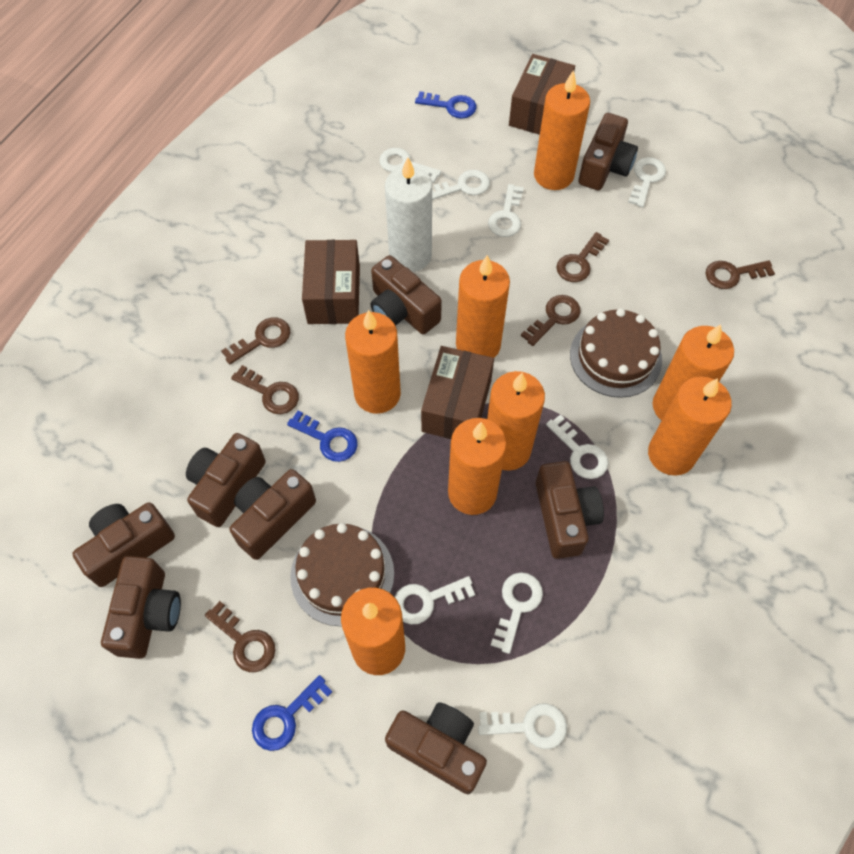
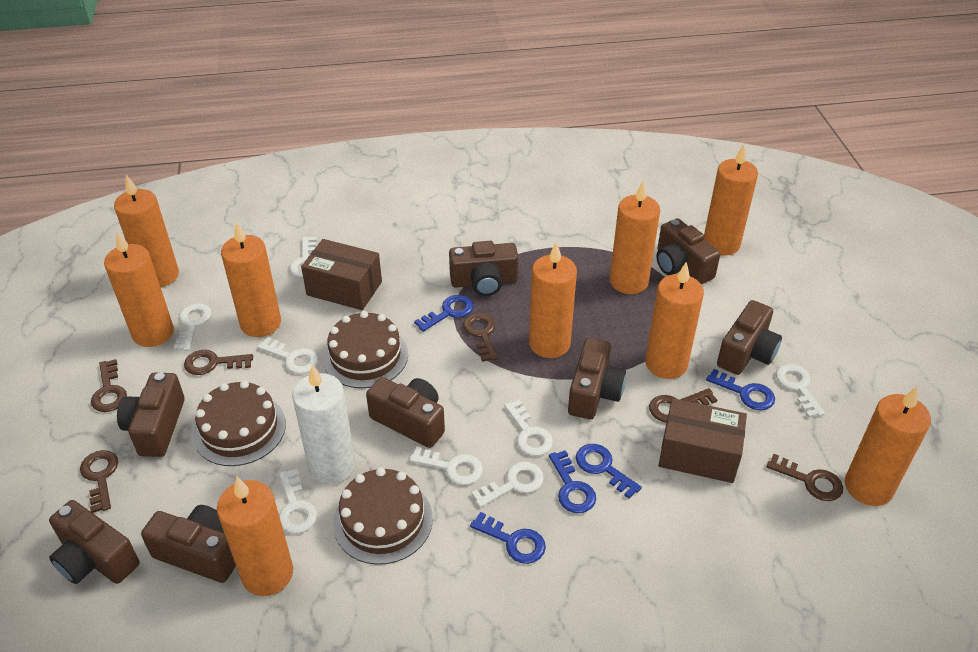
blue key: 3 -> 5
brown box: 3 -> 2
brown cake: 2 -> 3
orange candle: 8 -> 9

